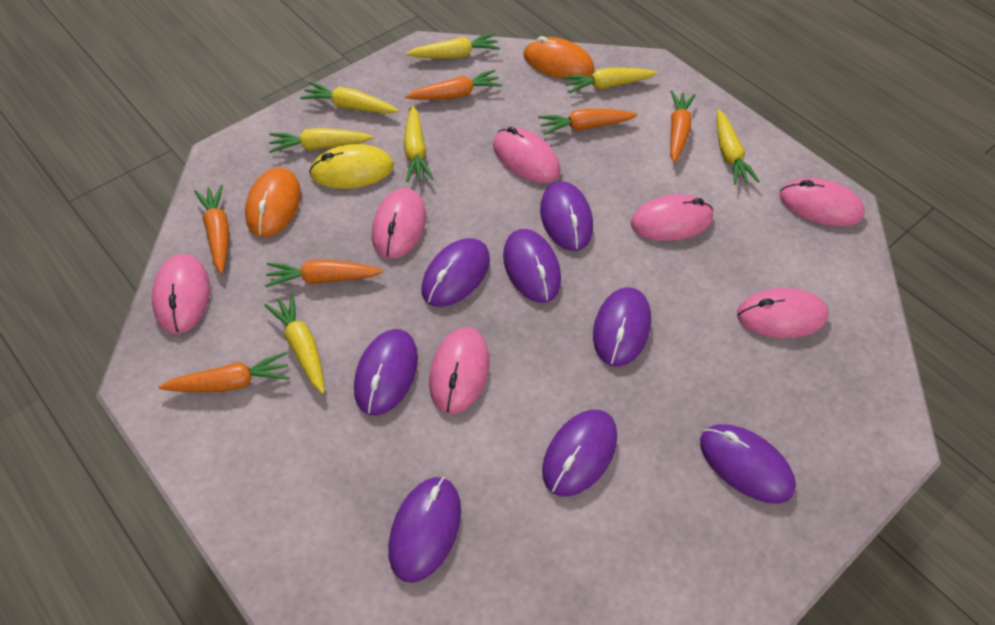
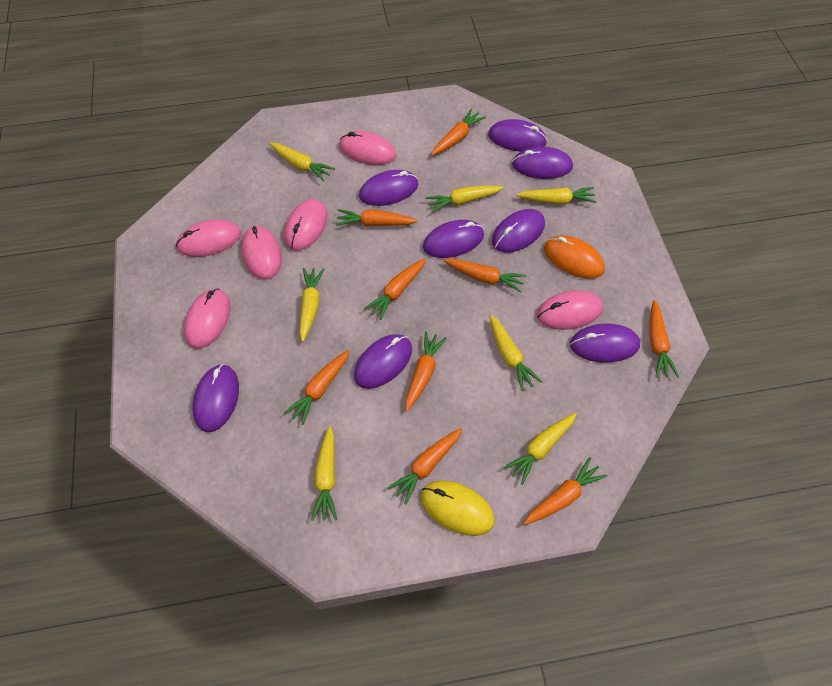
orange carrot: 6 -> 9
orange mouse: 2 -> 1
pink mouse: 7 -> 6

